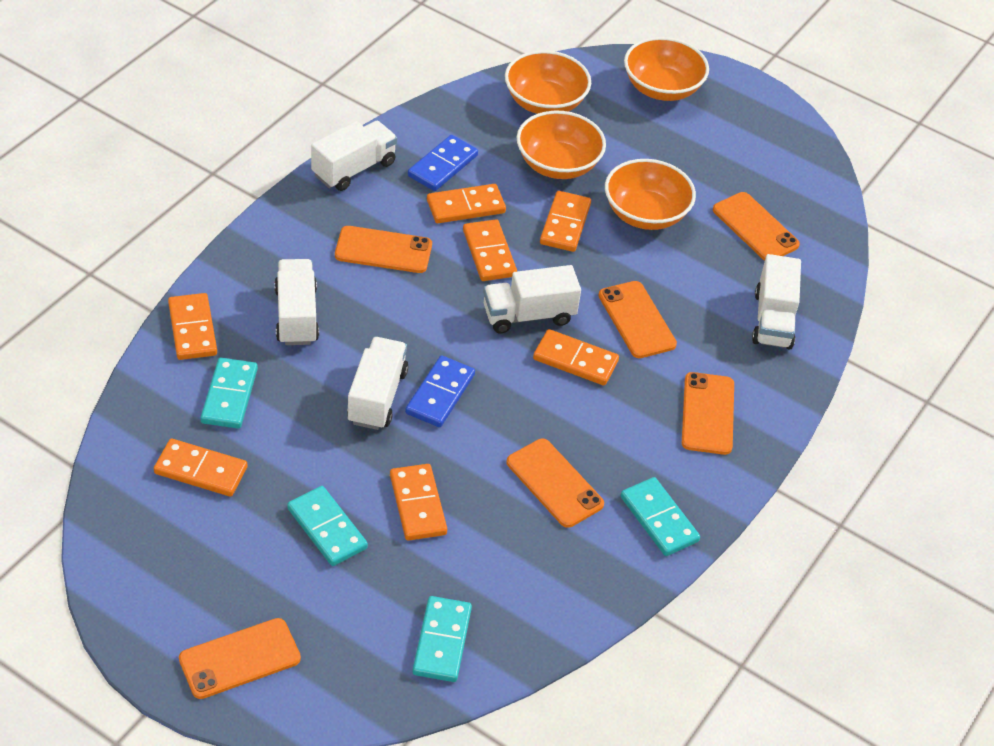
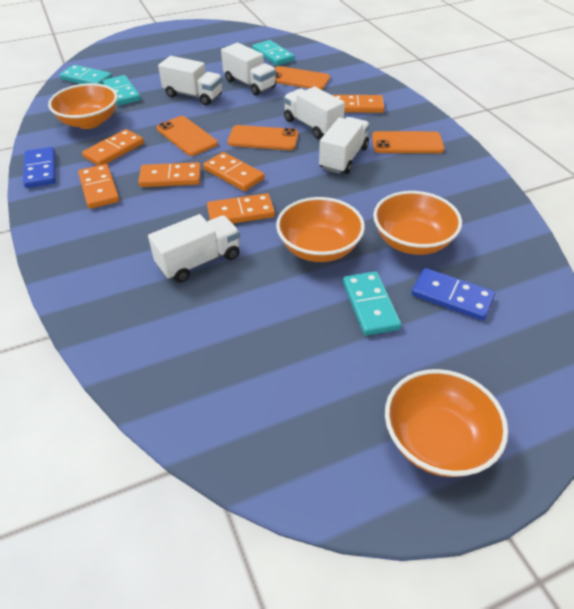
orange domino: 7 -> 6
orange phone: 6 -> 4

